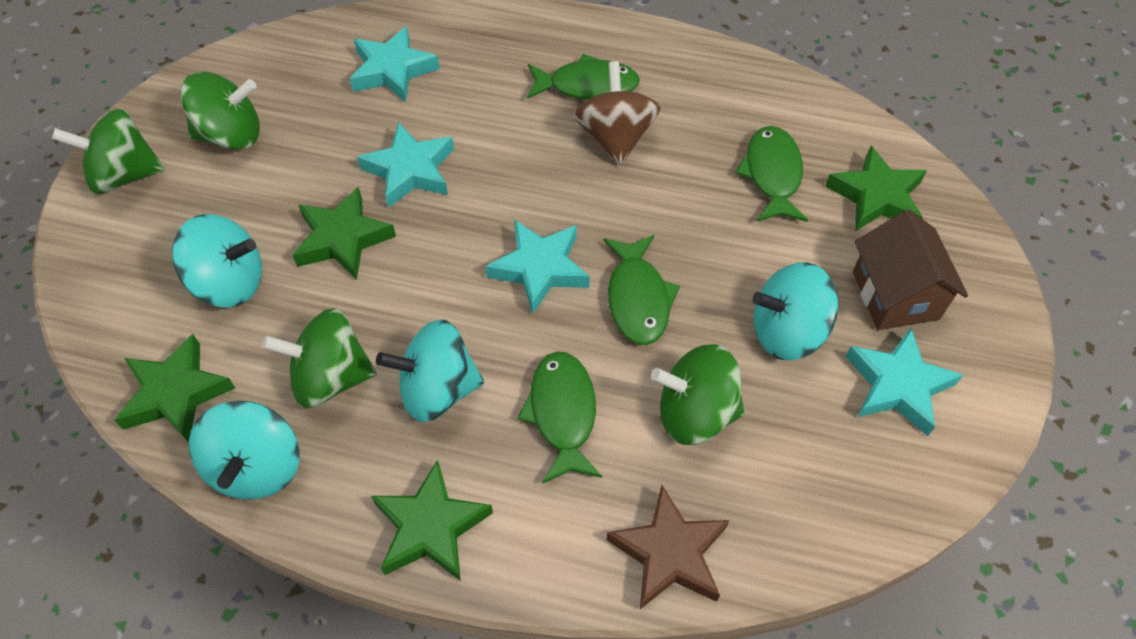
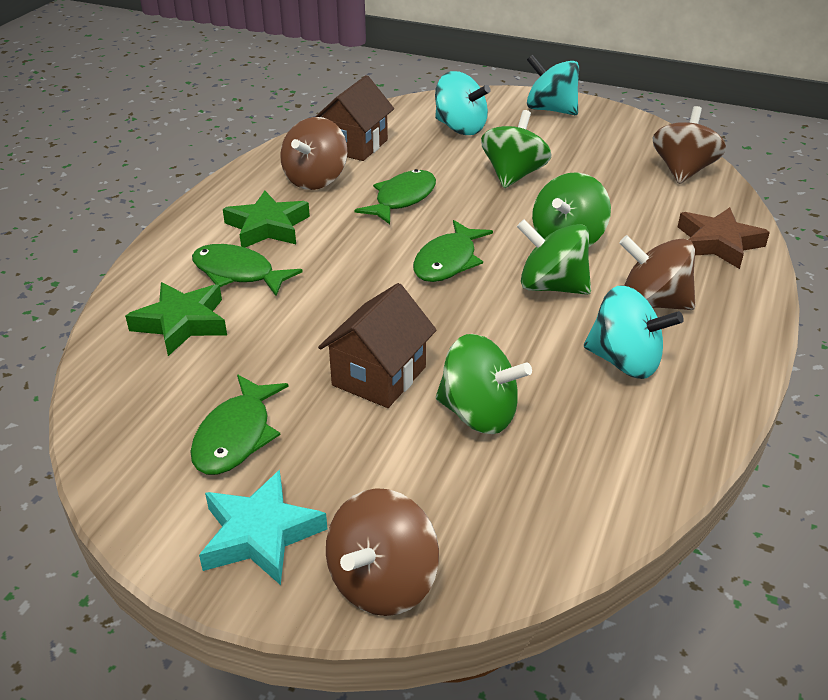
brown house: 1 -> 2
brown spinning top: 1 -> 4
green star: 4 -> 2
turquoise spinning top: 4 -> 3
turquoise star: 4 -> 1

